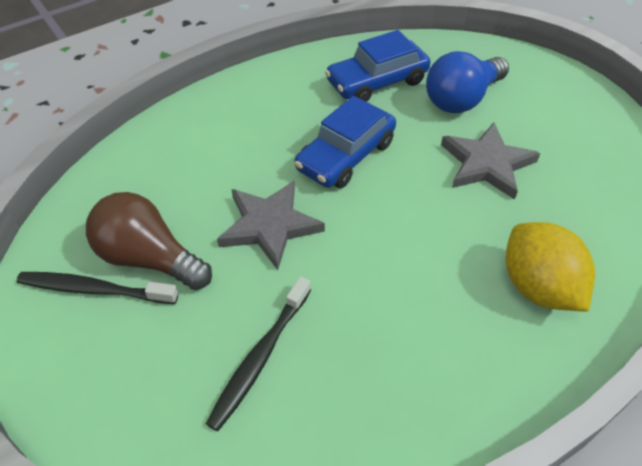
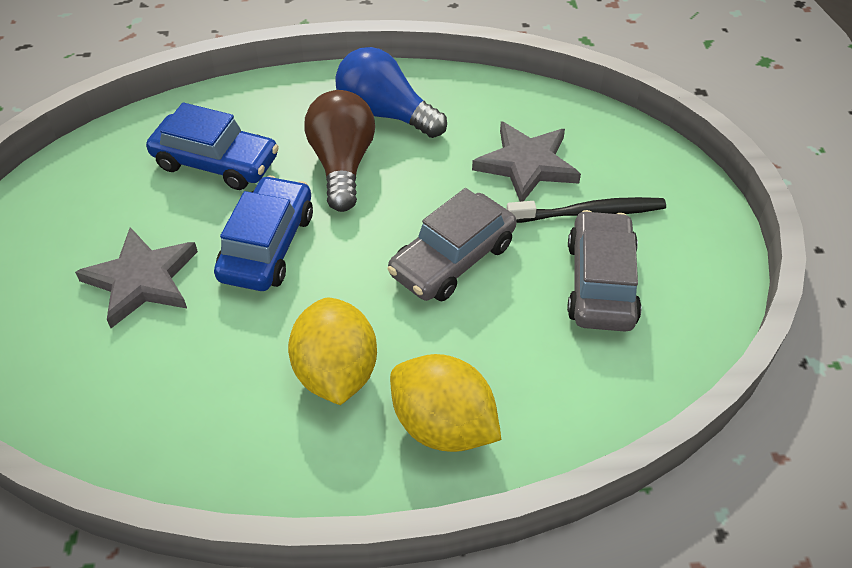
black toothbrush: 2 -> 1
grey car: 0 -> 2
yellow lemon: 1 -> 2

